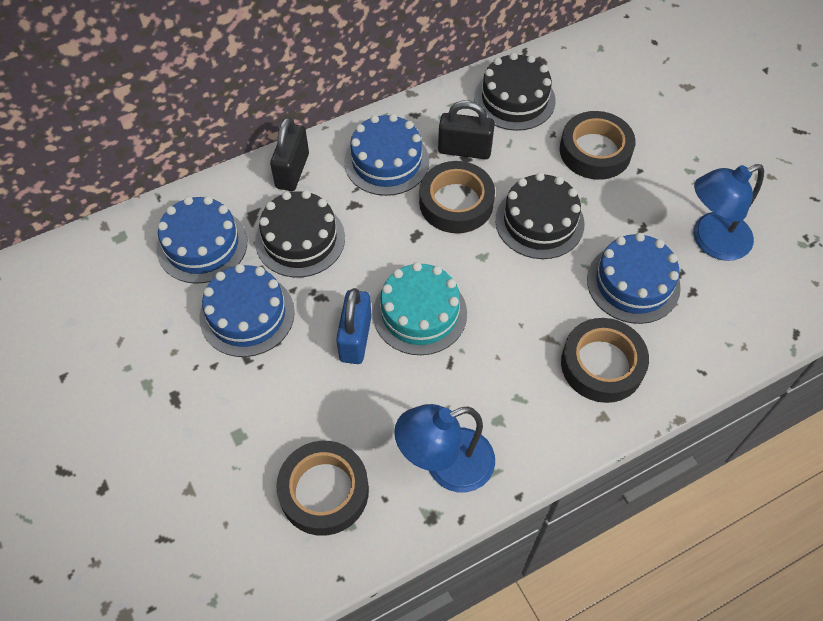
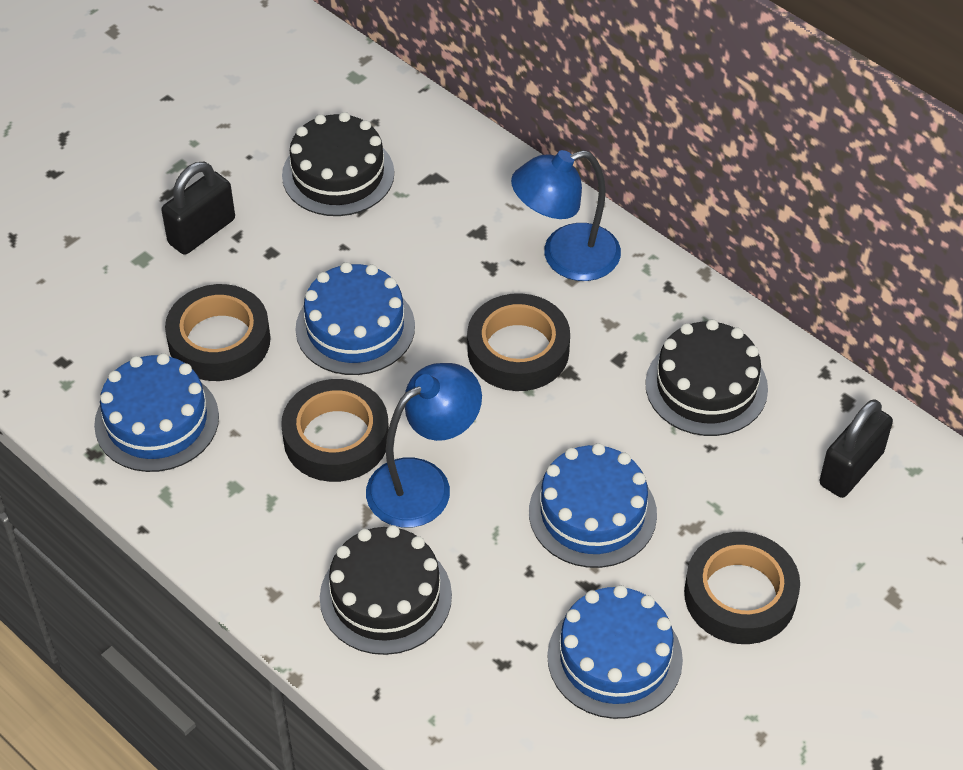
blue padlock: 1 -> 0
turquoise cake: 1 -> 0

